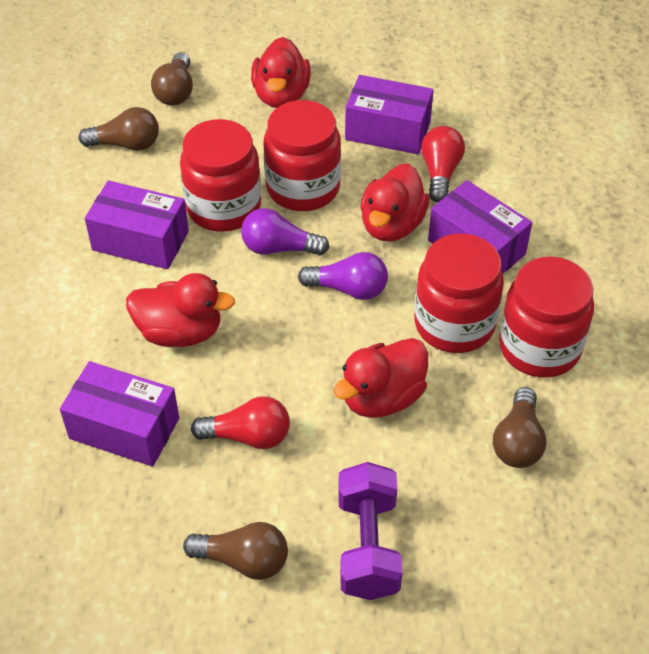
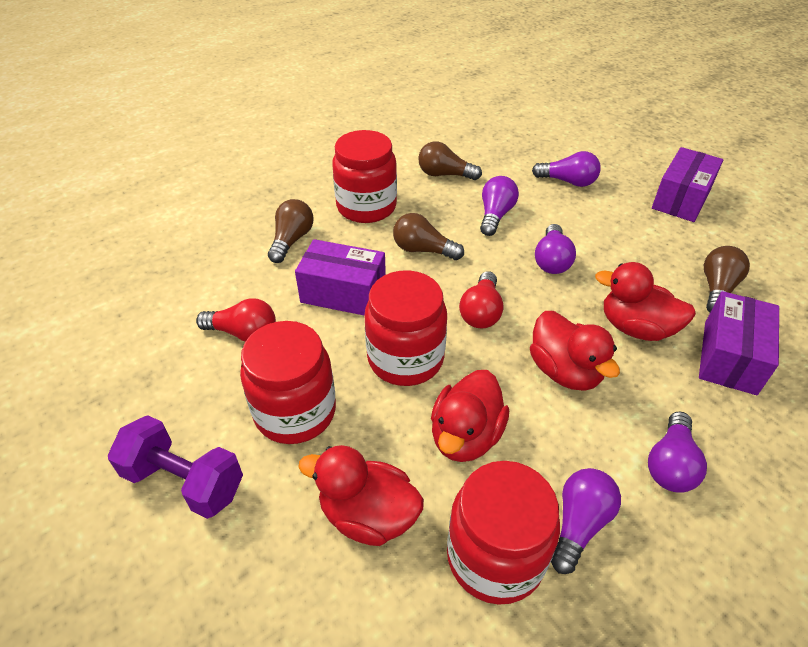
purple box: 4 -> 3
purple light bulb: 2 -> 5

